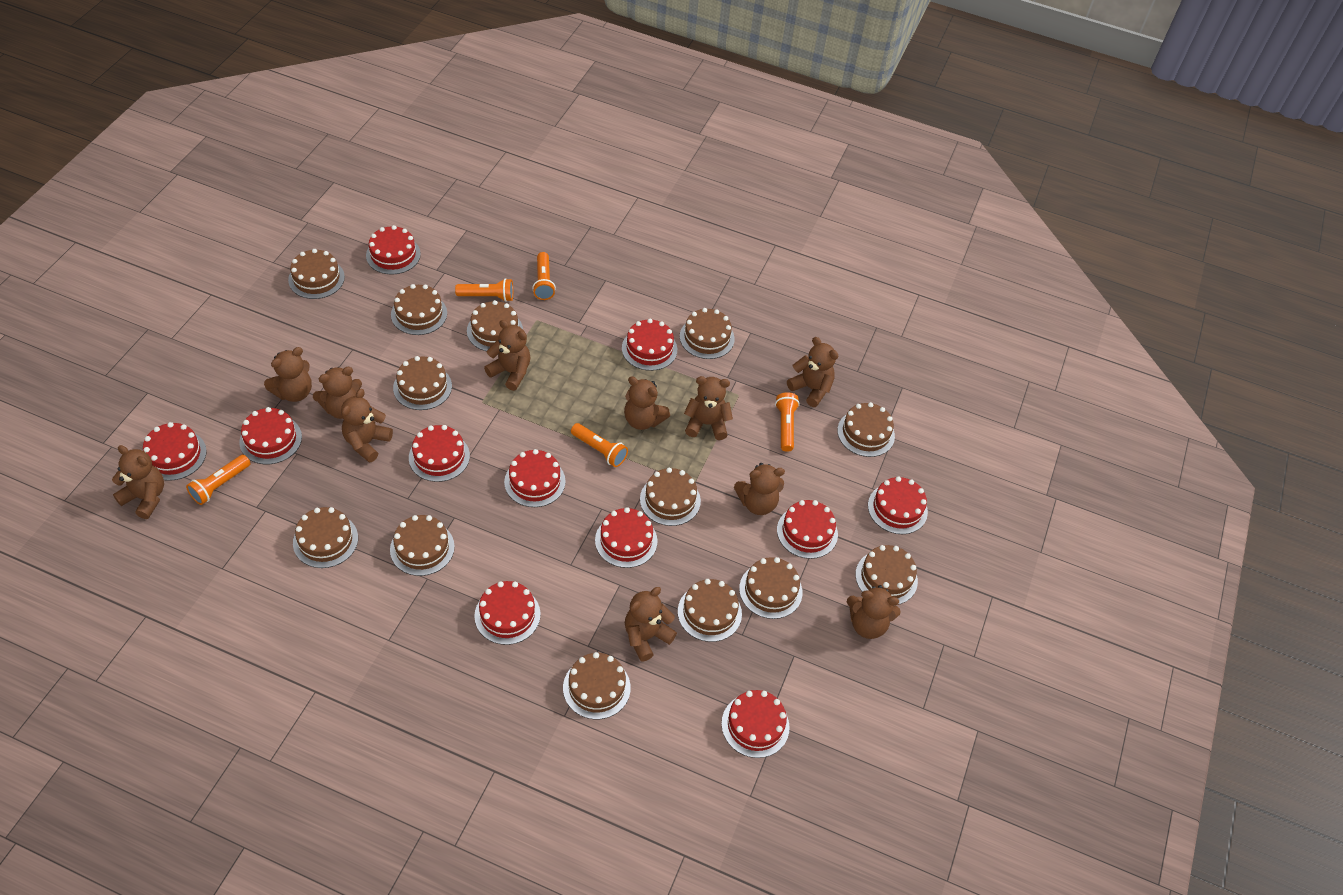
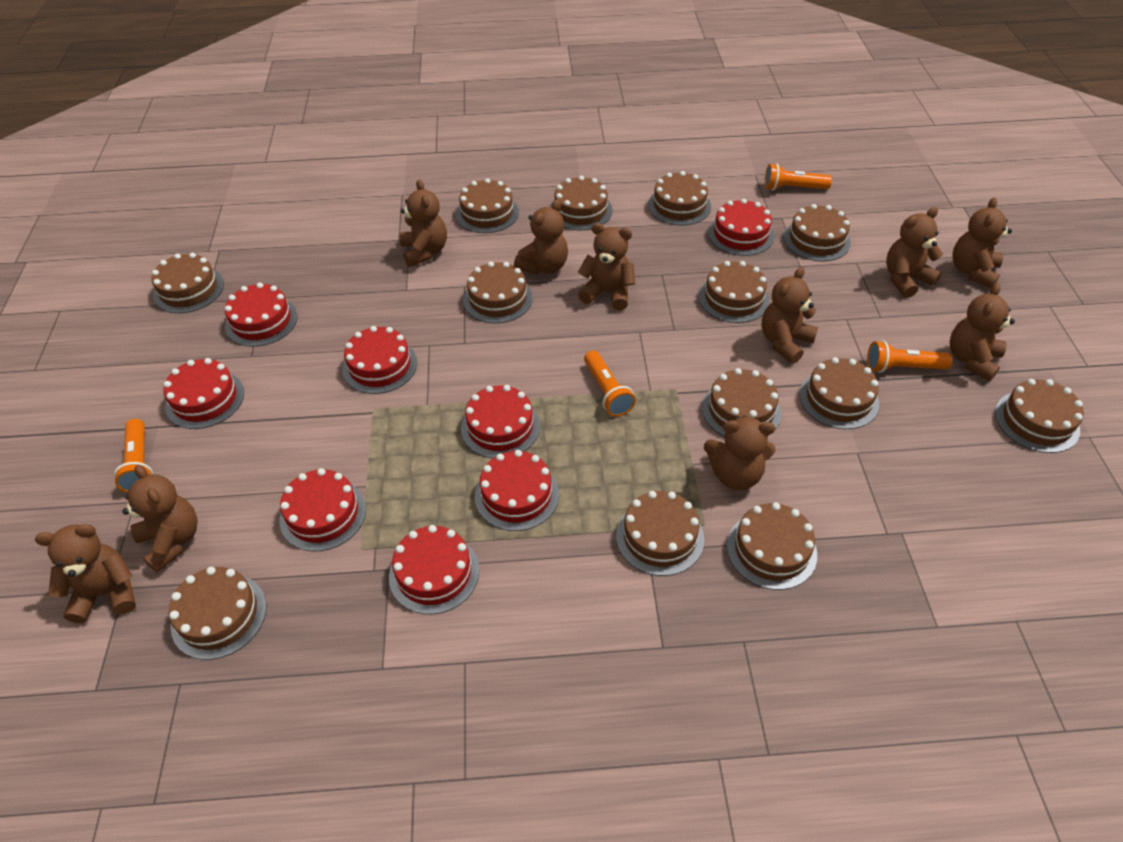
brown teddy bear: 11 -> 10
orange flashlight: 5 -> 4
red cake: 11 -> 8

